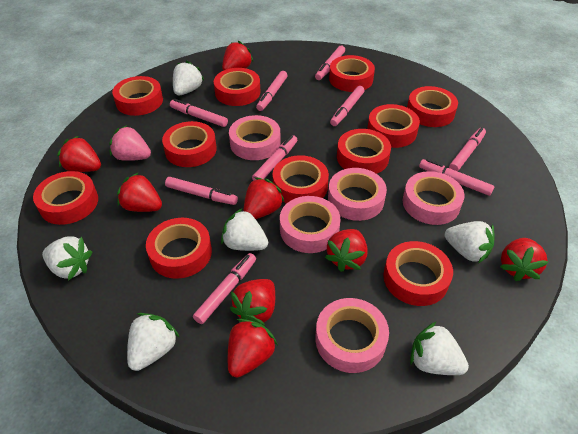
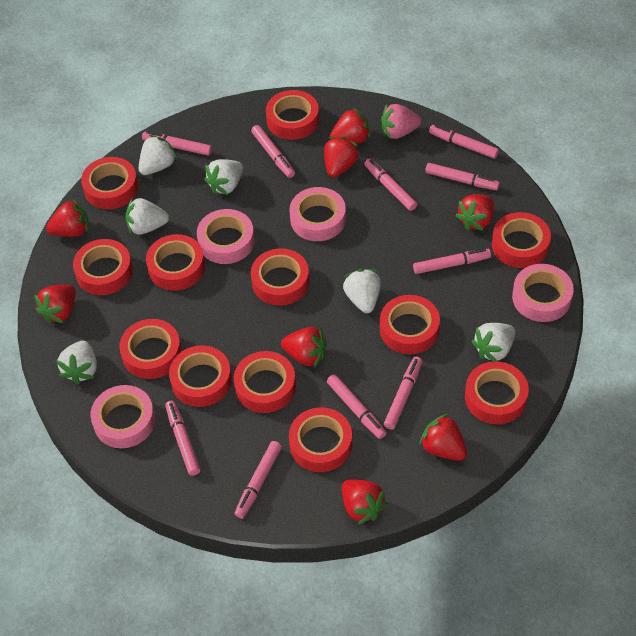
pink marker: 9 -> 10
pink tape: 5 -> 4
red tape: 11 -> 12

